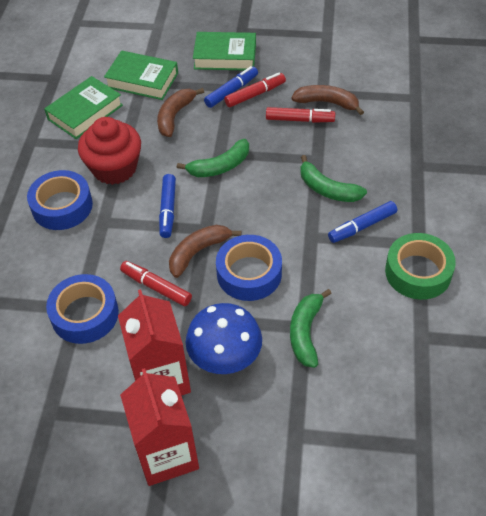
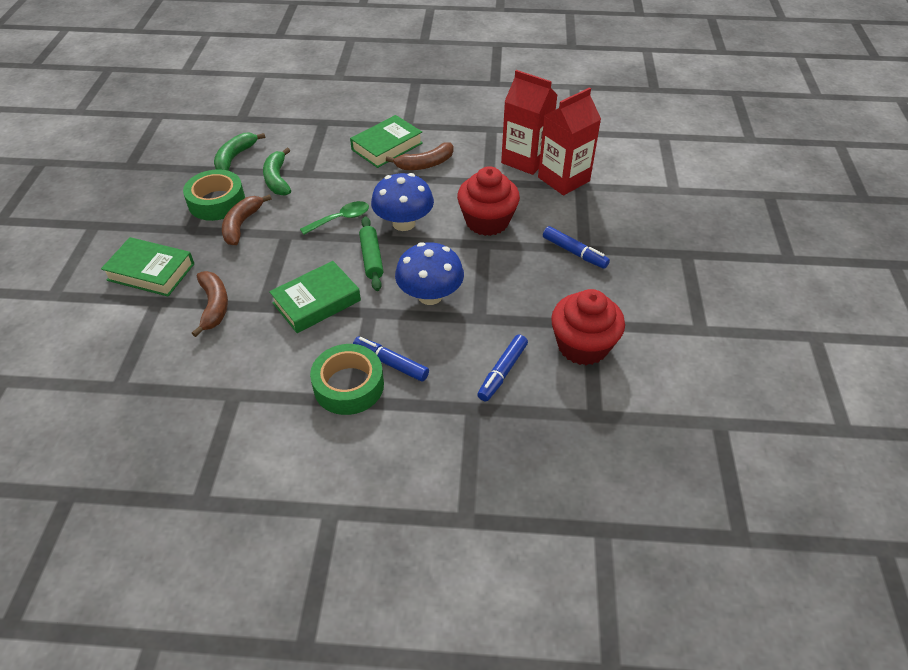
blue mushroom: 1 -> 2
blue tape: 3 -> 0
green banana: 3 -> 2
green rolling pin: 0 -> 1
green spoon: 0 -> 1
green tape: 1 -> 2
red cupcake: 1 -> 2
red marker: 3 -> 0

